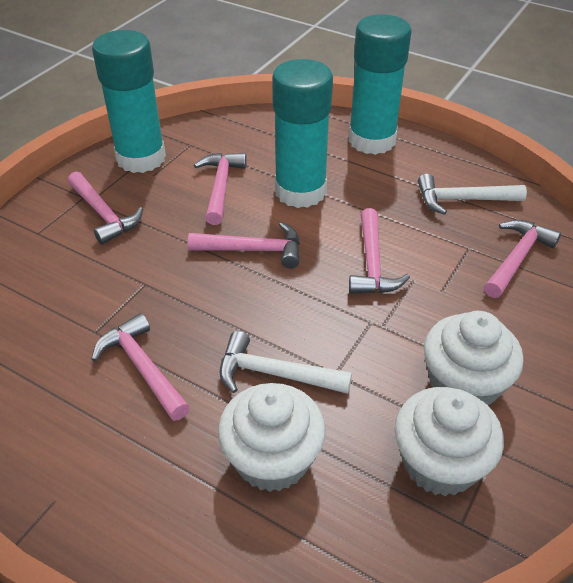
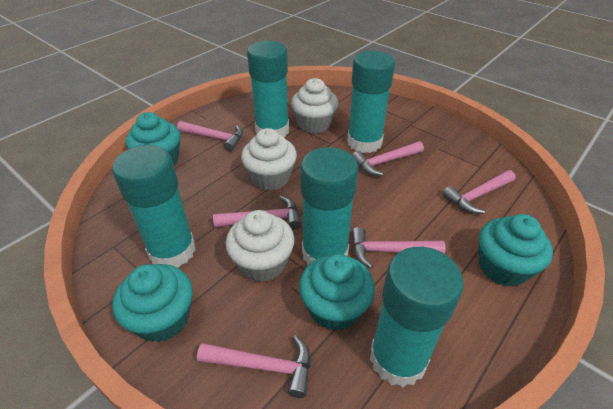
turquoise cupcake: 0 -> 4
turquoise glue stick: 3 -> 5
white hammer: 2 -> 0

